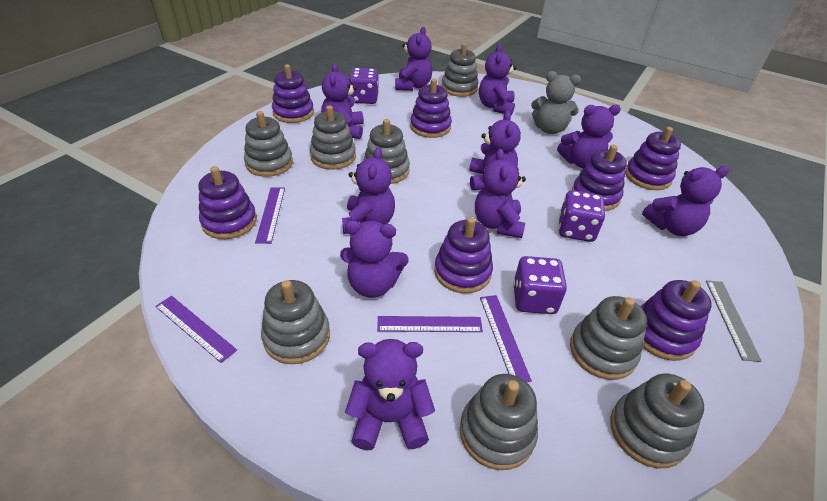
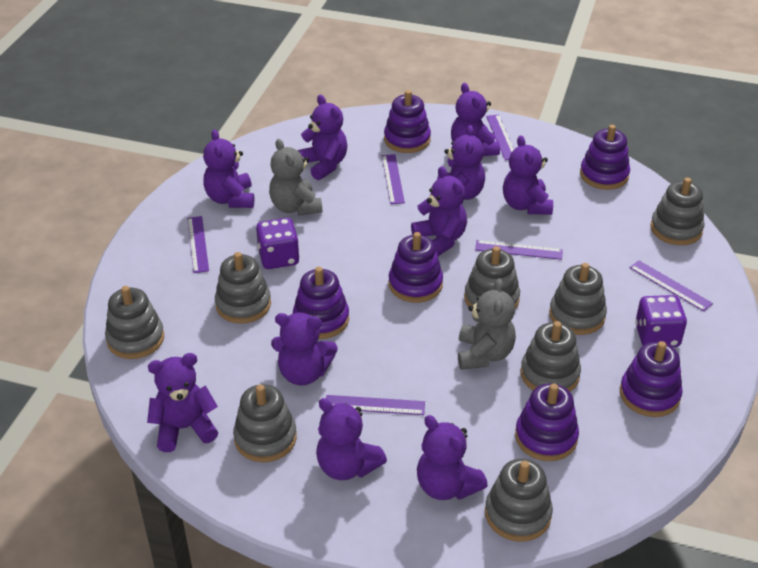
grey ruler: 1 -> 0
grey teddy bear: 1 -> 2
purple dice: 3 -> 2
purple ruler: 4 -> 6
purple stacking toy: 7 -> 6

